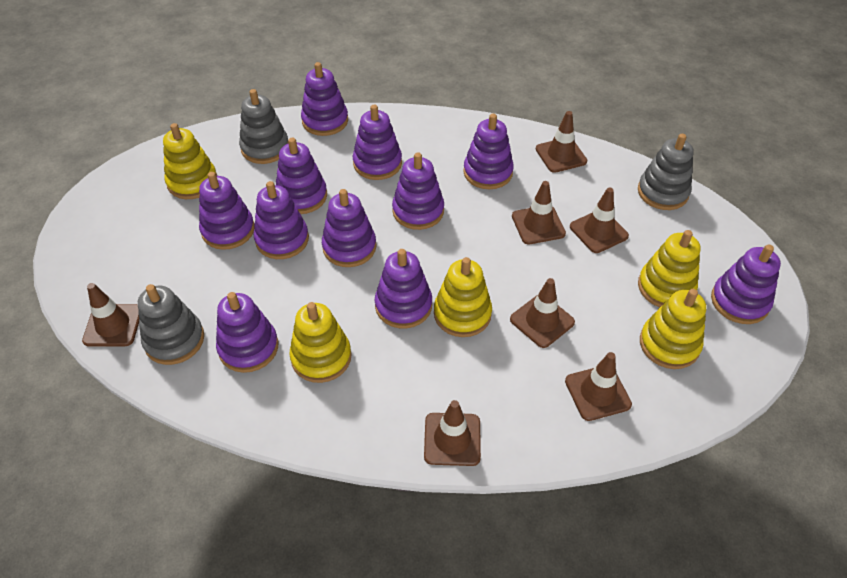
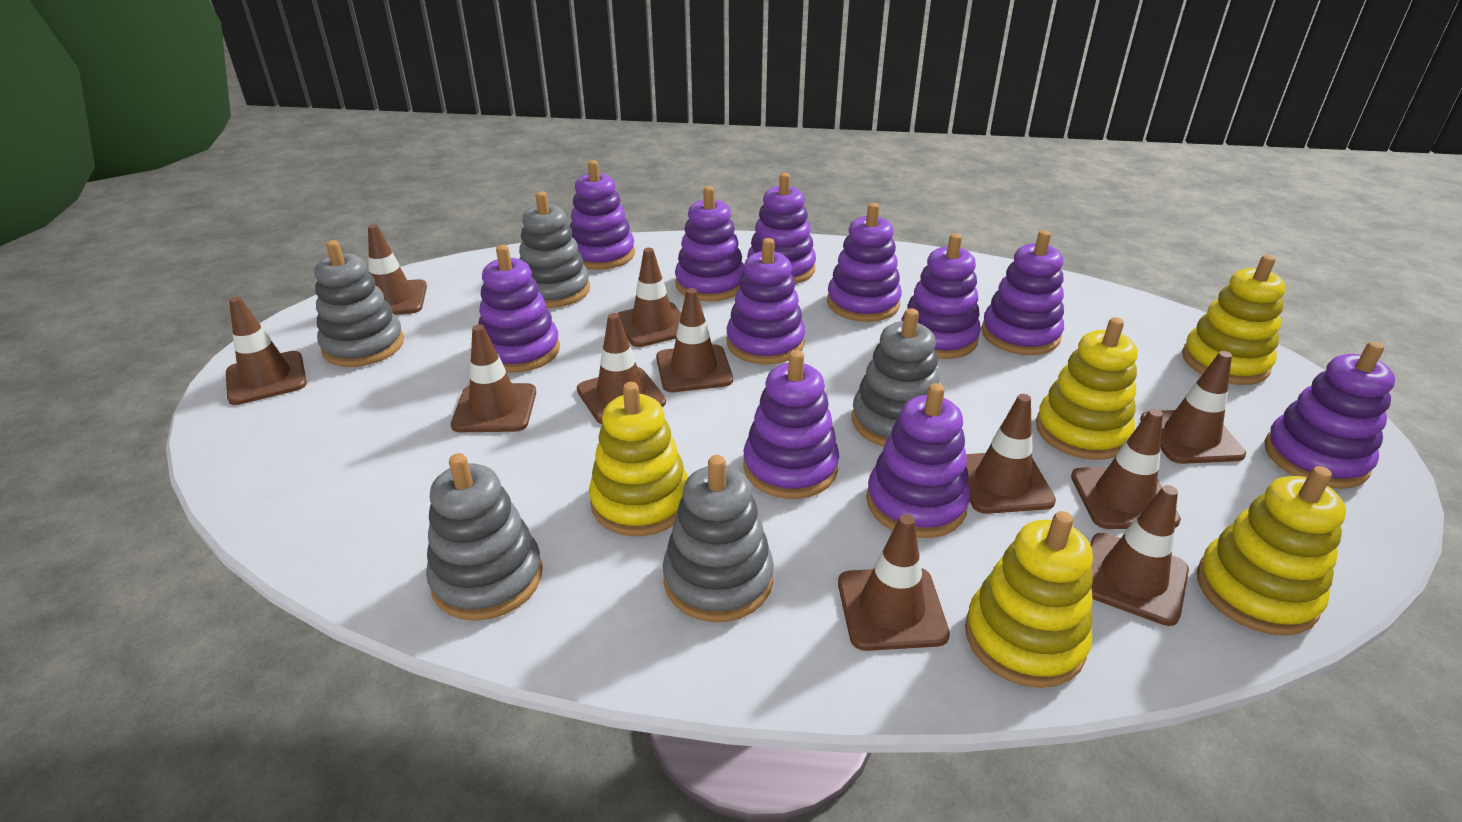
brown traffic cone: 7 -> 11
grey stacking toy: 3 -> 5

